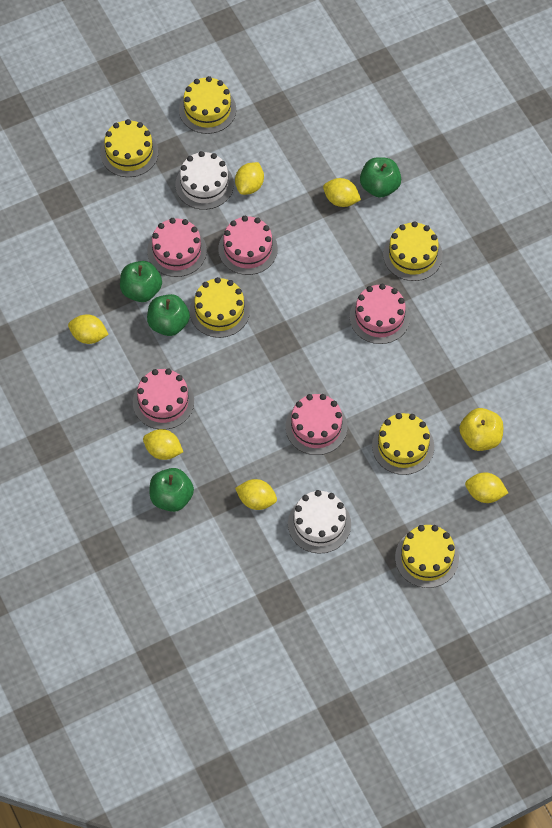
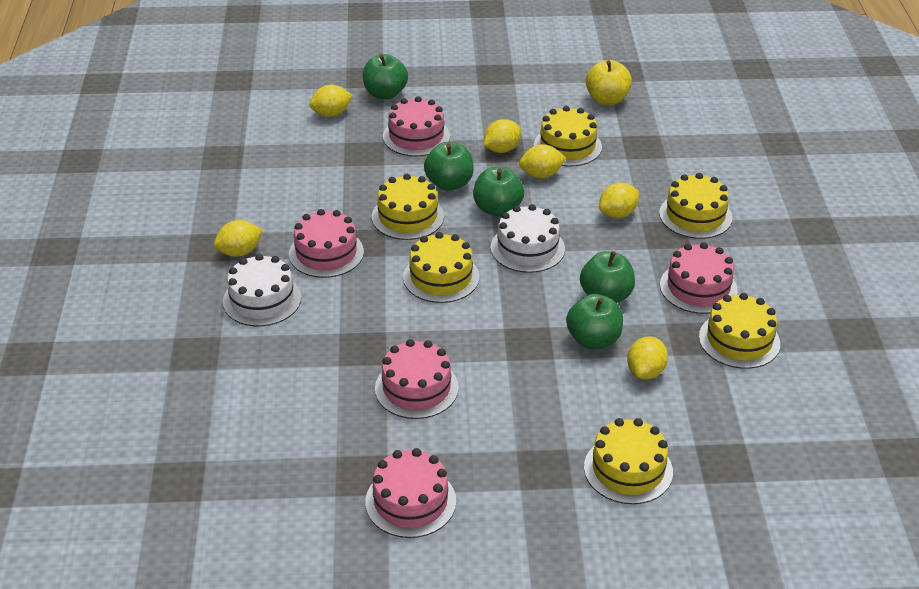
green apple: 4 -> 5

